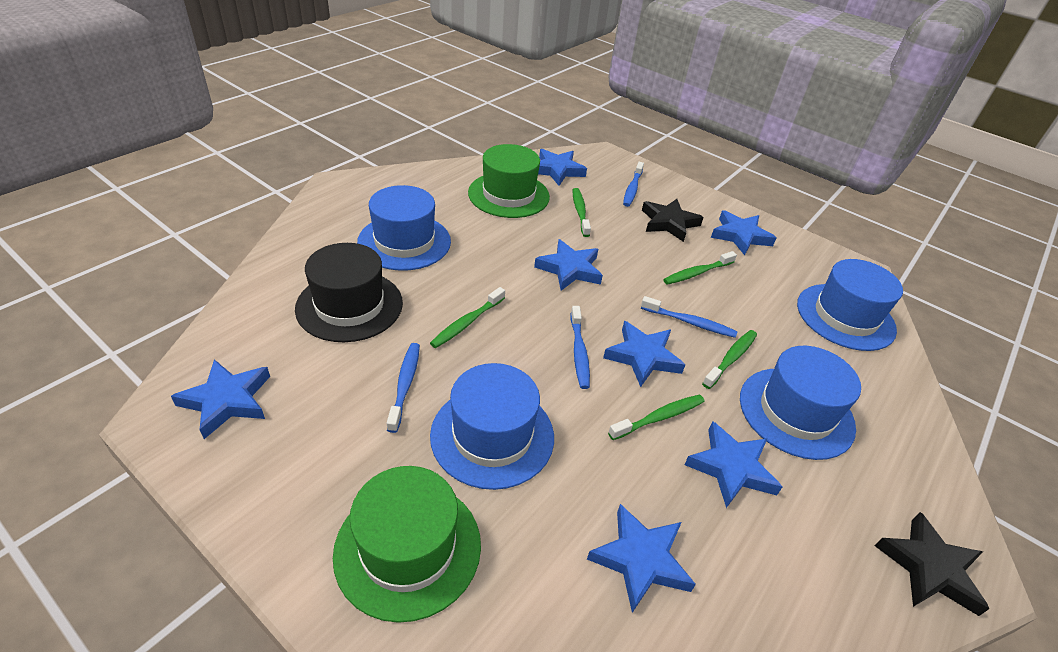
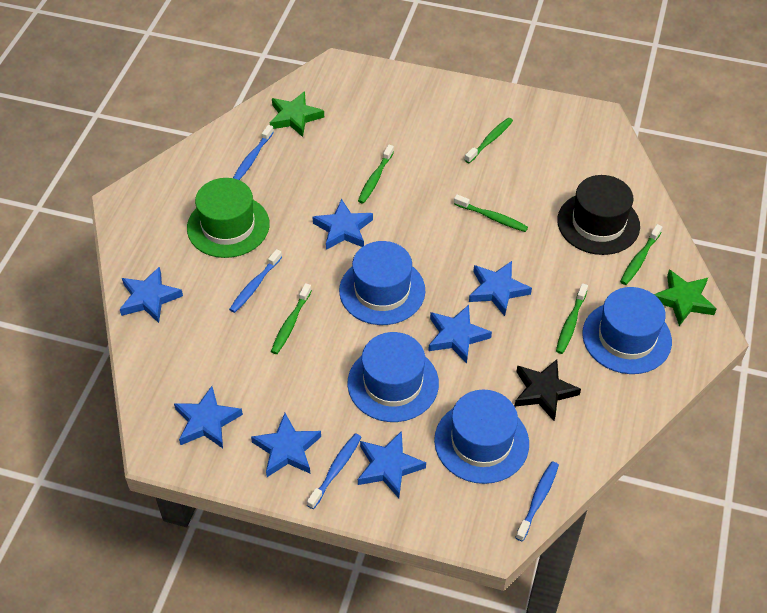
black star: 2 -> 1
green hat: 2 -> 1
green star: 0 -> 2
green toothbrush: 5 -> 6

